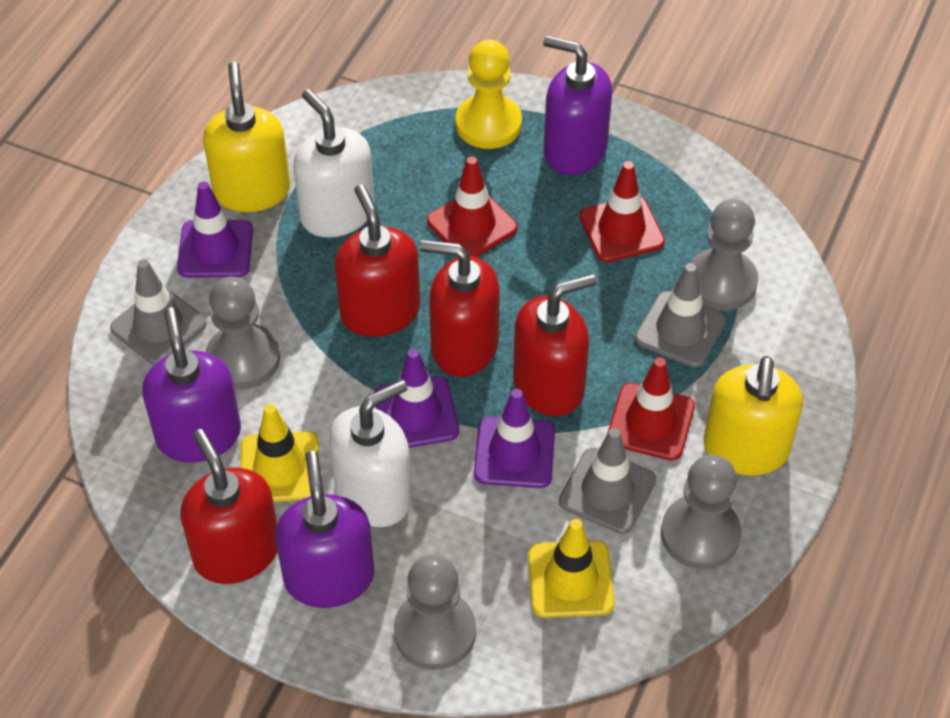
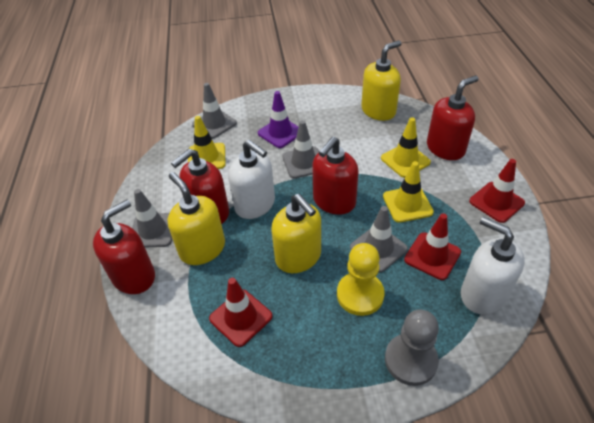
grey pawn: 4 -> 1
grey traffic cone: 3 -> 4
purple soap dispenser: 3 -> 0
purple traffic cone: 3 -> 1
yellow soap dispenser: 2 -> 3
yellow traffic cone: 2 -> 3

